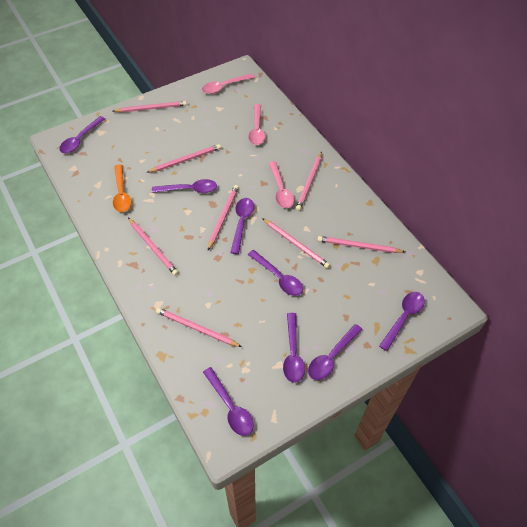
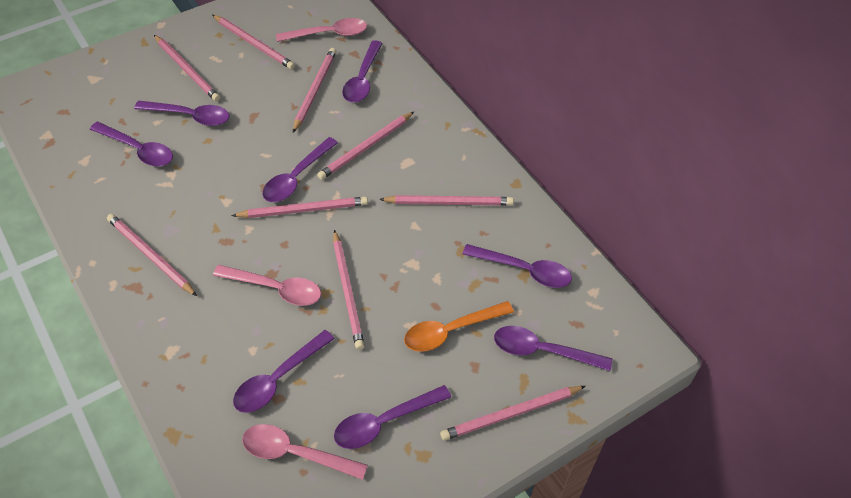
pink pencil: 8 -> 9

